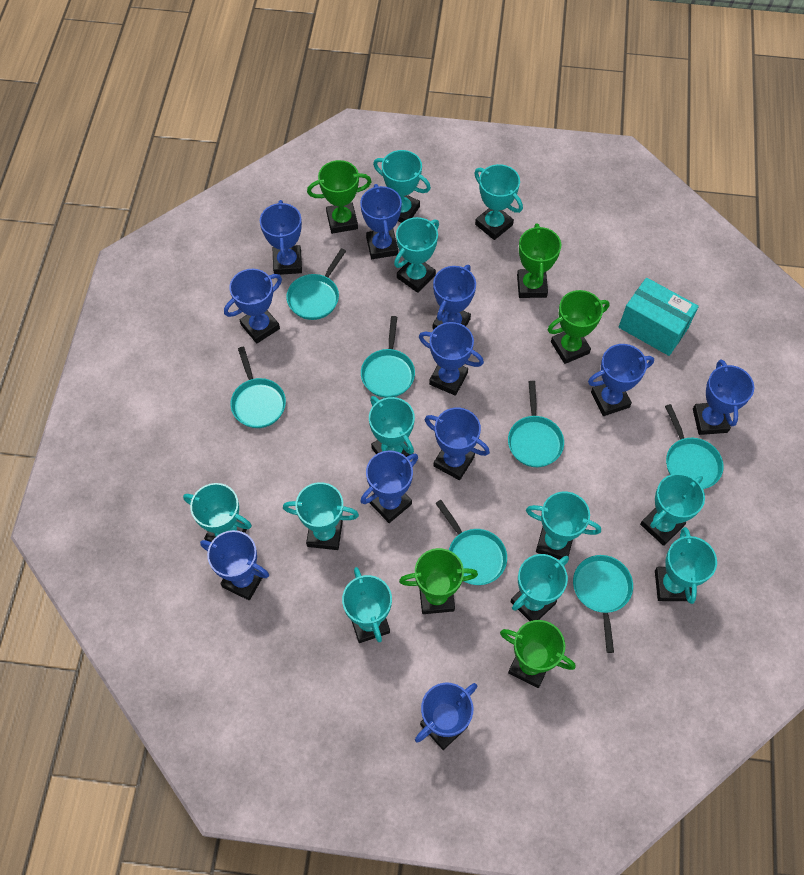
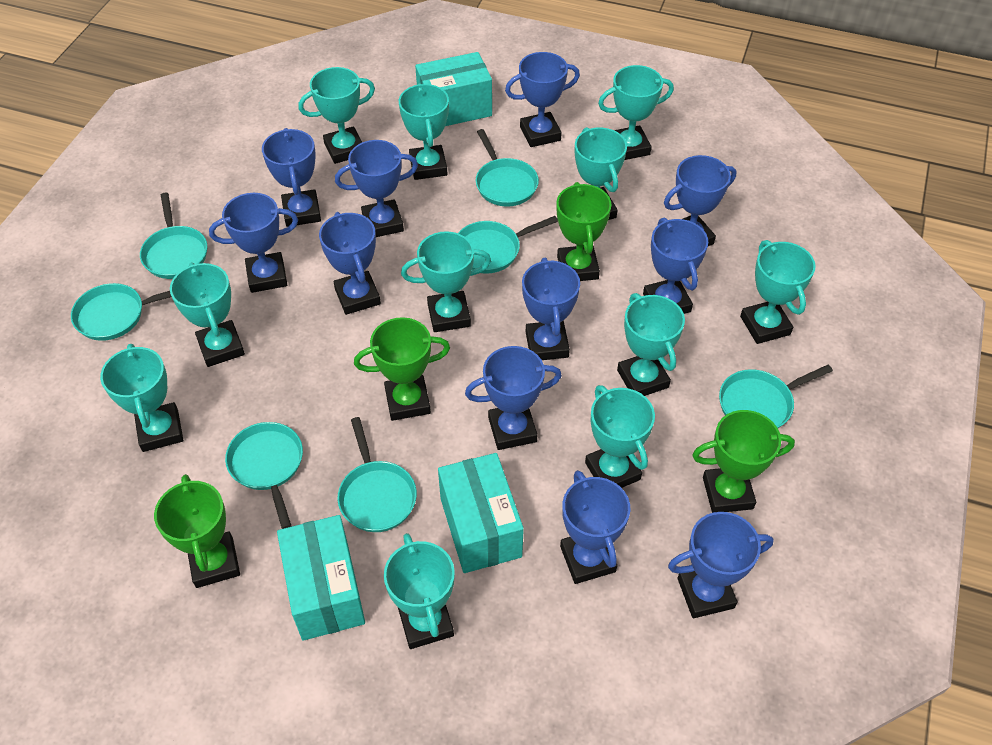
green trophy: 5 -> 4
turquoise box: 1 -> 3

